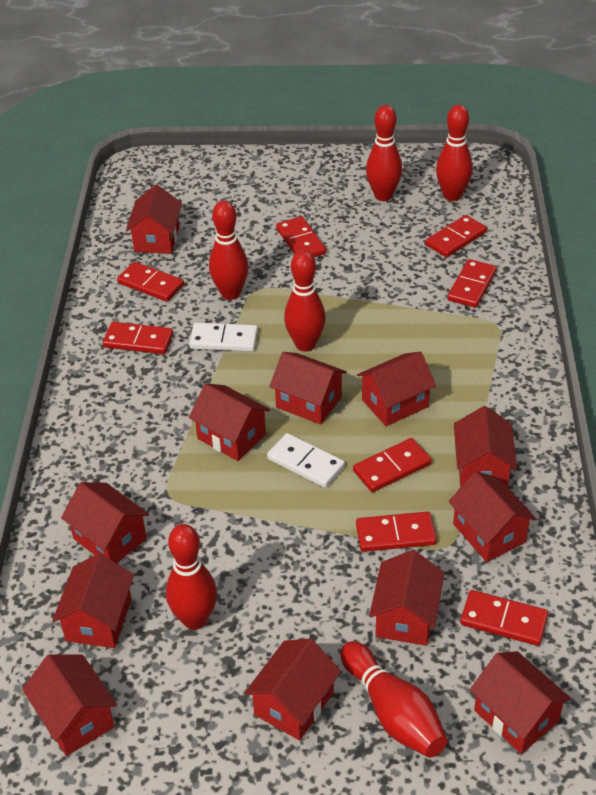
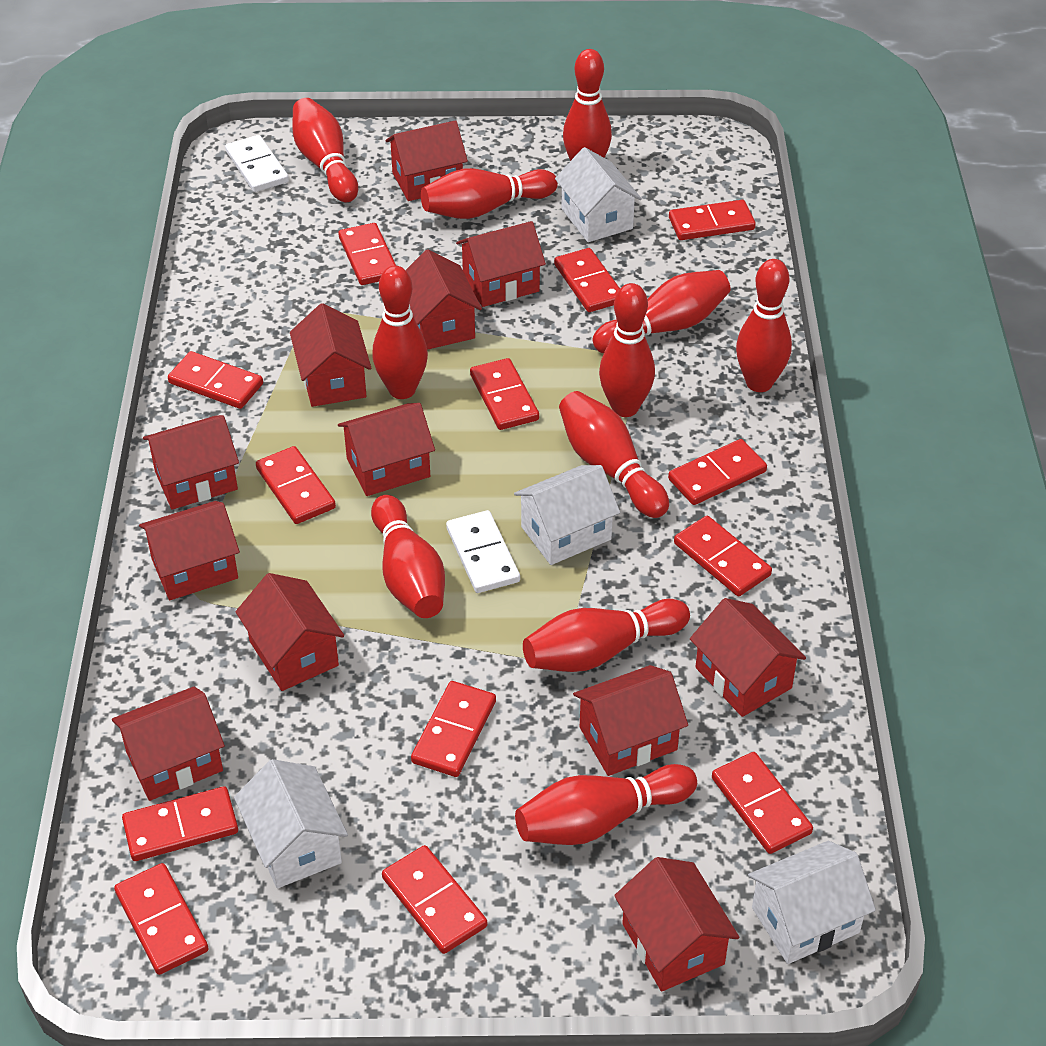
red bowling pin: 6 -> 11
red domino: 8 -> 13
white house: 0 -> 4

